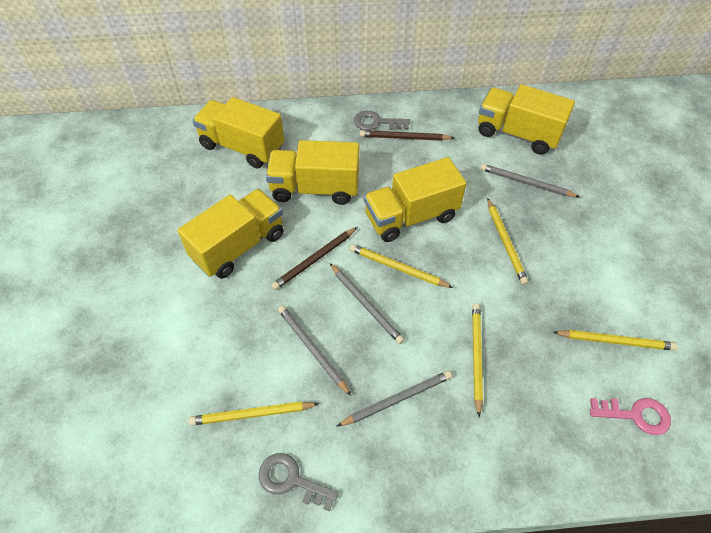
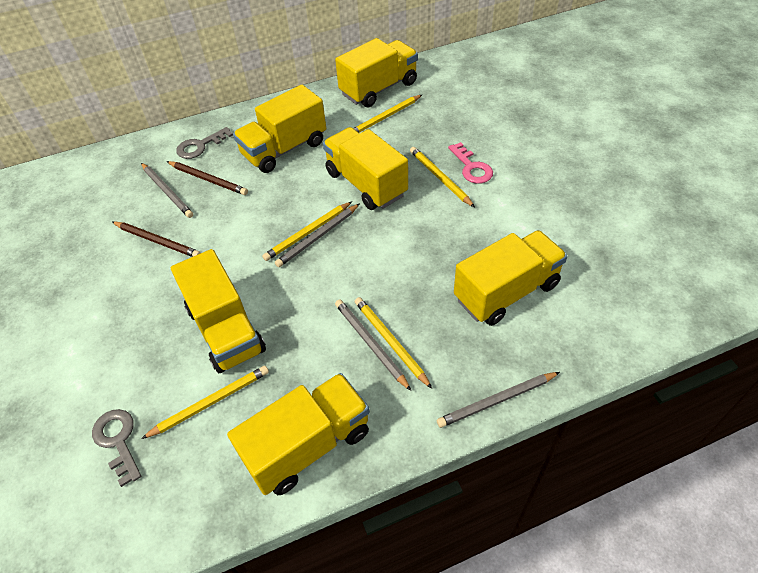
yellow truck: 5 -> 6

